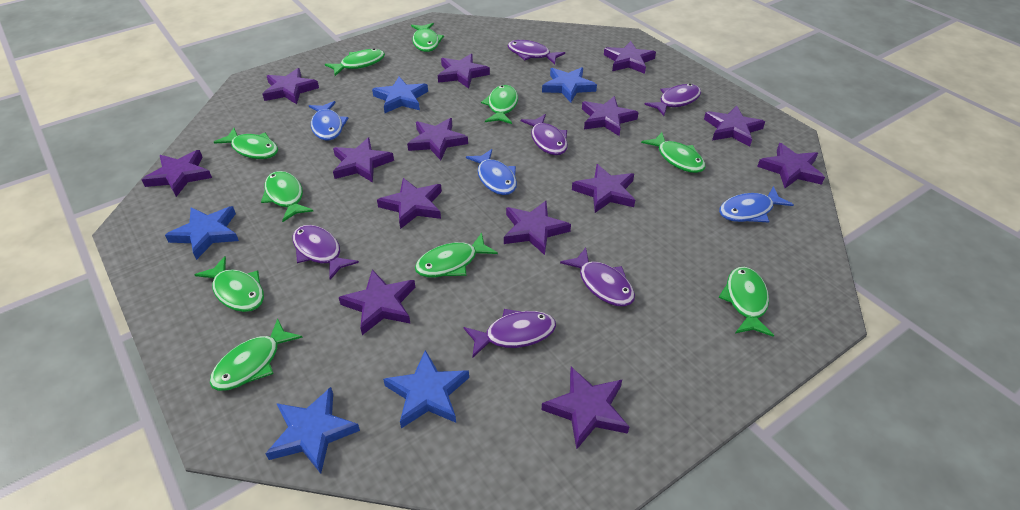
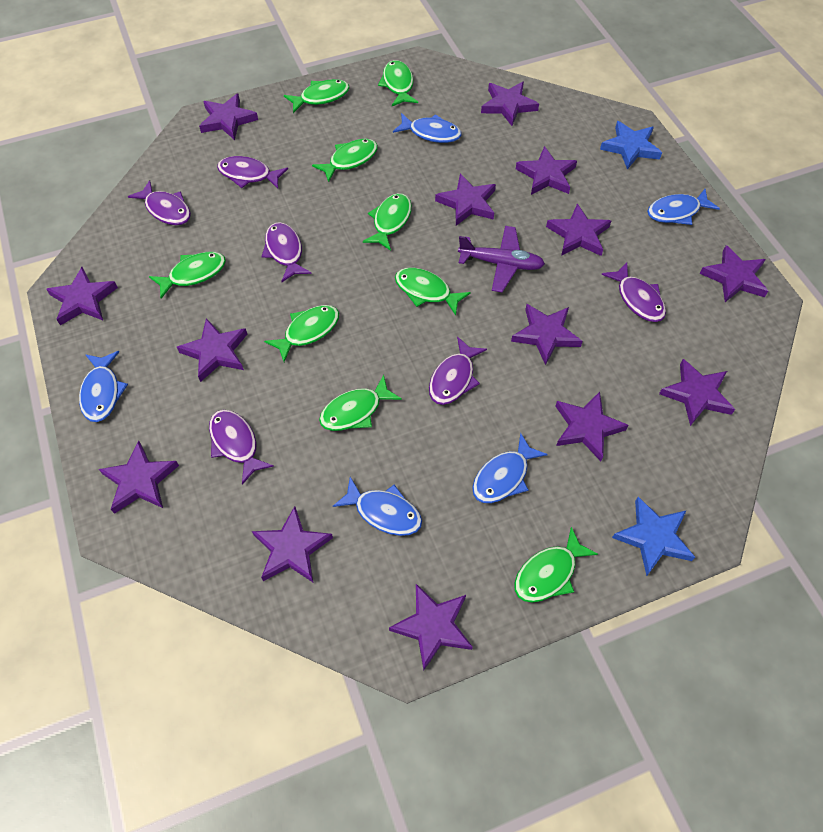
blue fish: 3 -> 5
blue star: 5 -> 2
green fish: 10 -> 9
purple plane: 0 -> 1

